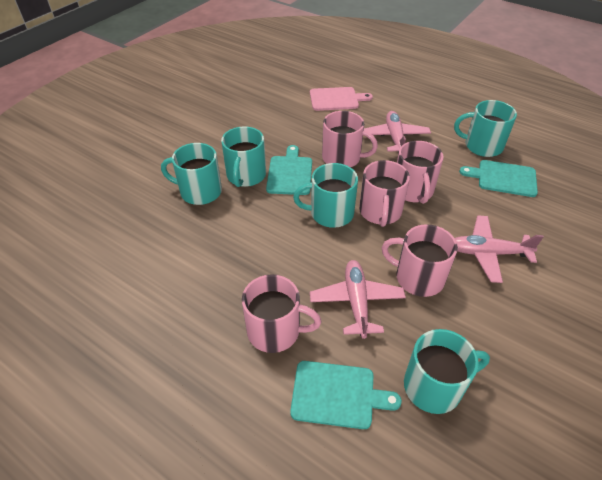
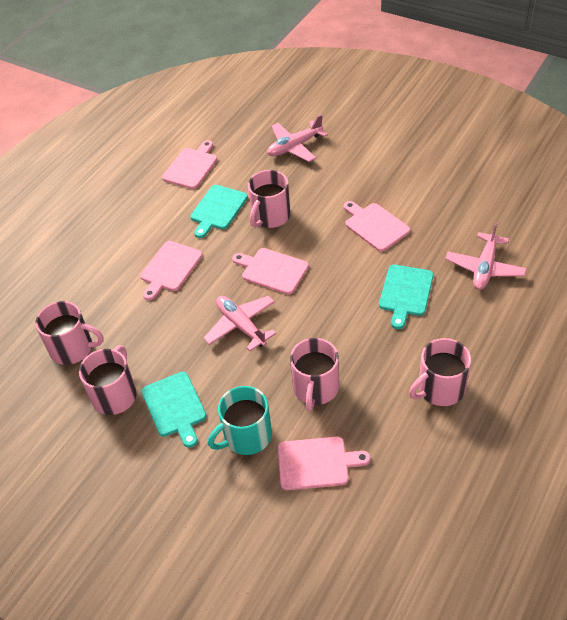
pink cutting board: 1 -> 5
turquoise mug: 5 -> 1

